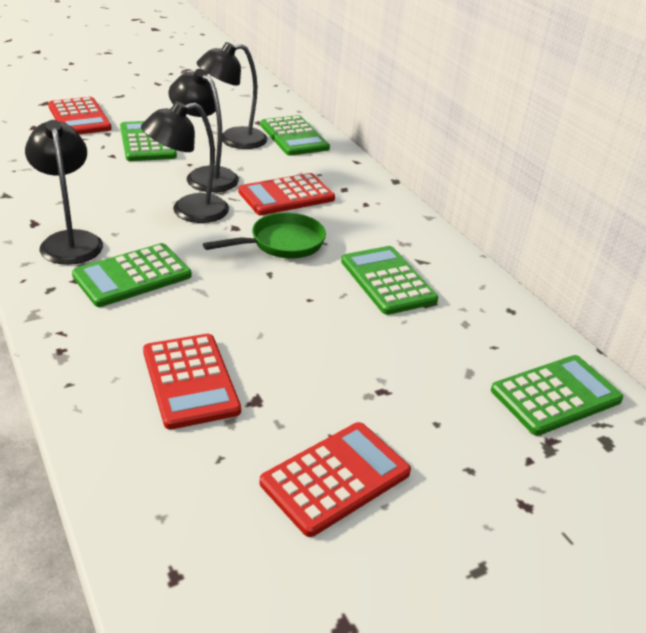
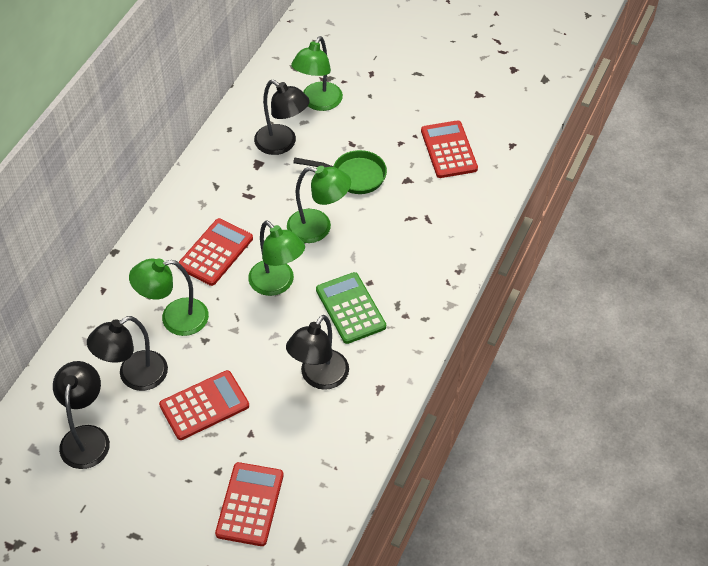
green calculator: 5 -> 1
green lamp: 0 -> 4

